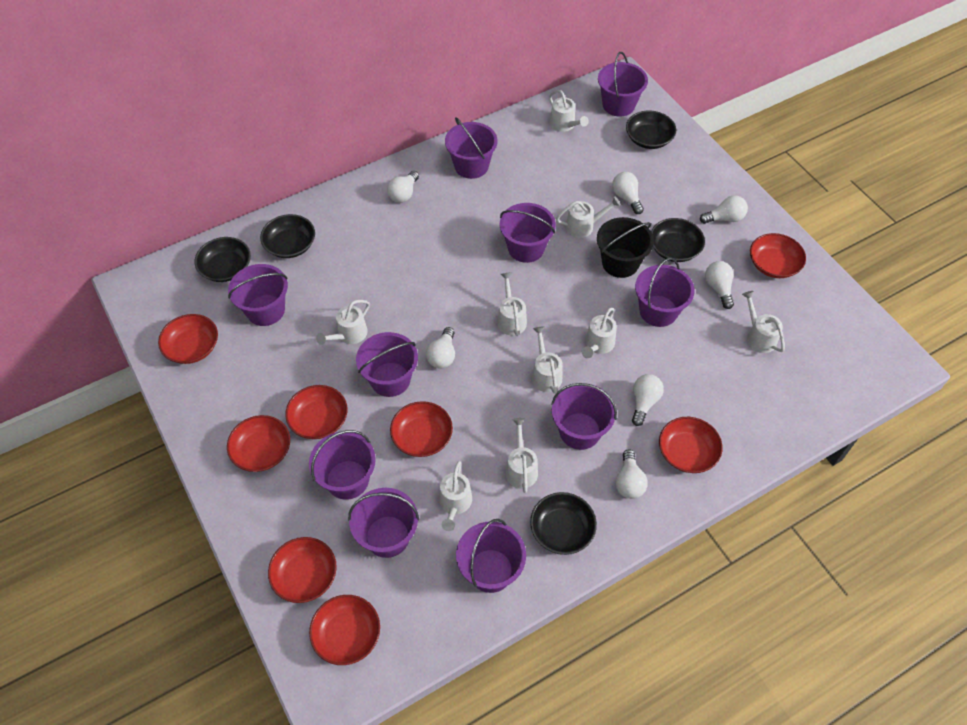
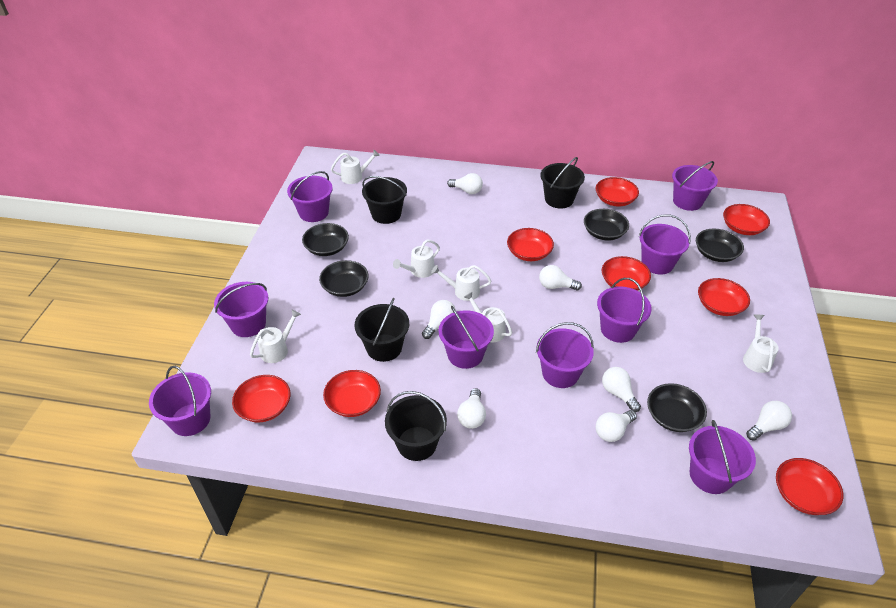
black bucket: 1 -> 4
purple bucket: 10 -> 9
white watering can: 9 -> 6

